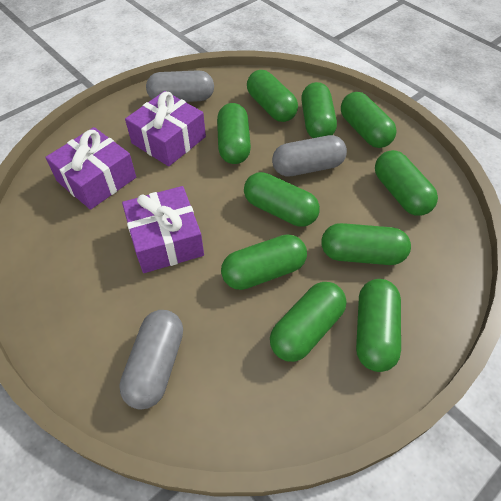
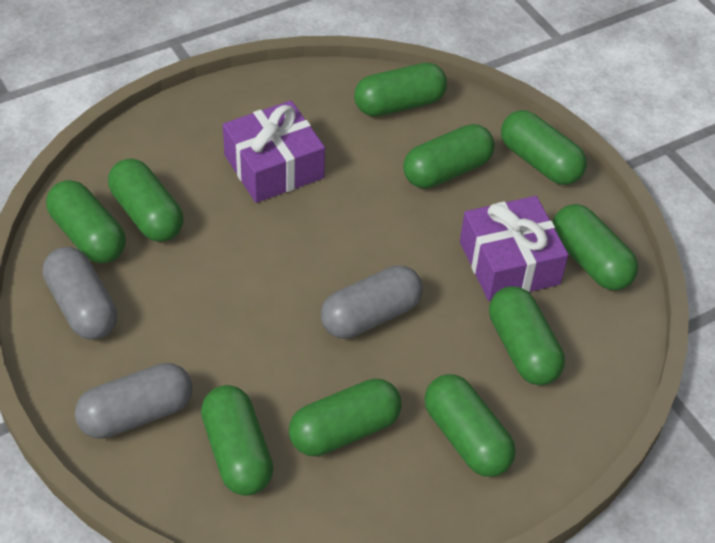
purple gift: 3 -> 2

